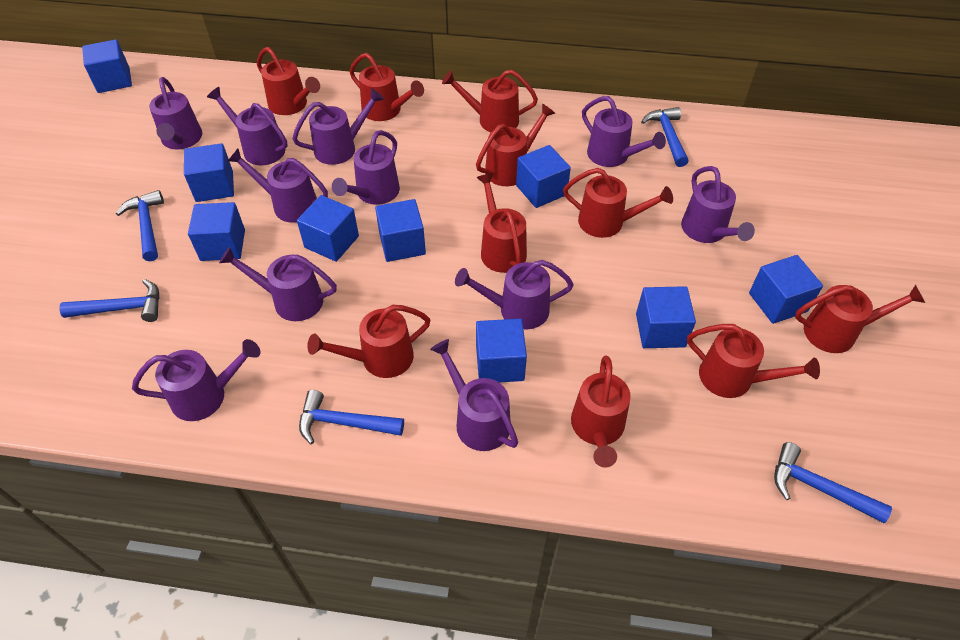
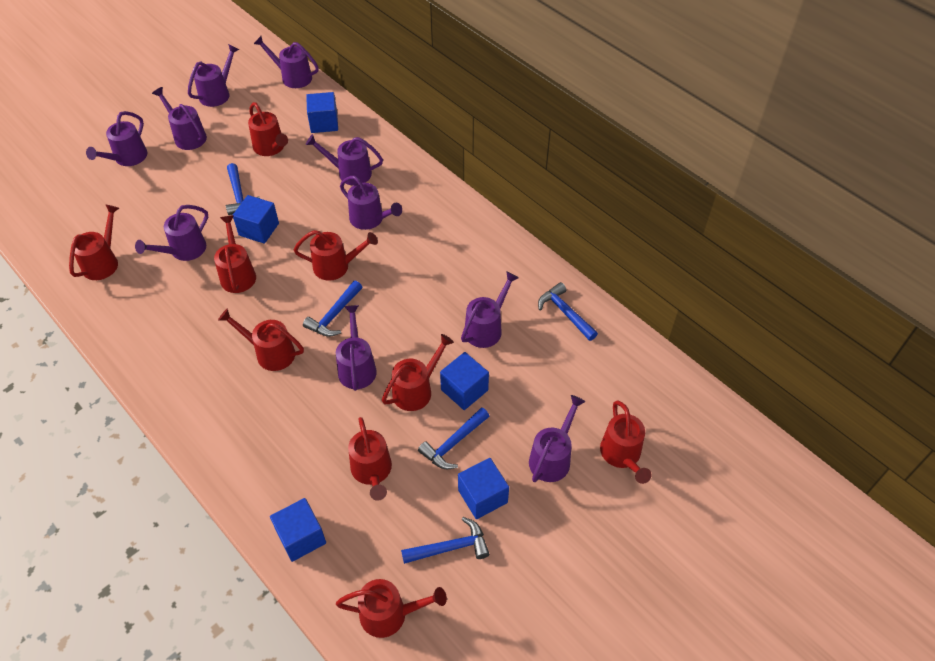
blue cube: 9 -> 5
purple watering can: 11 -> 10
red watering can: 10 -> 9

